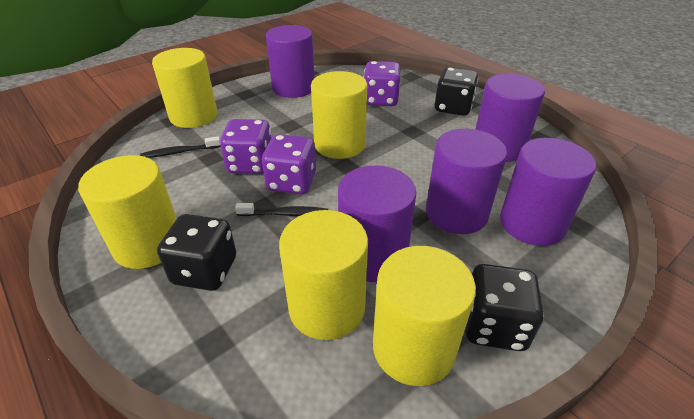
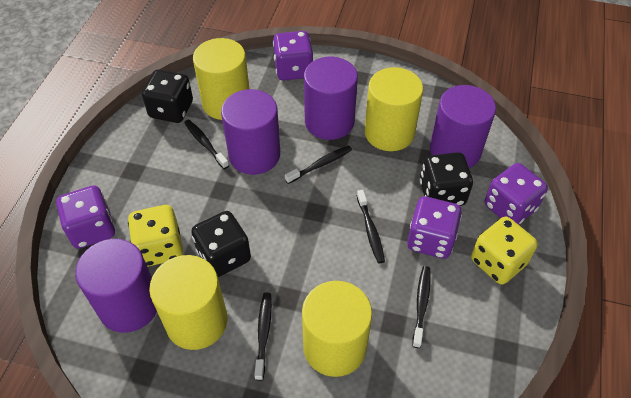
black toothbrush: 2 -> 5
purple cylinder: 5 -> 4
purple dice: 3 -> 4
yellow cylinder: 5 -> 4
yellow dice: 0 -> 2

